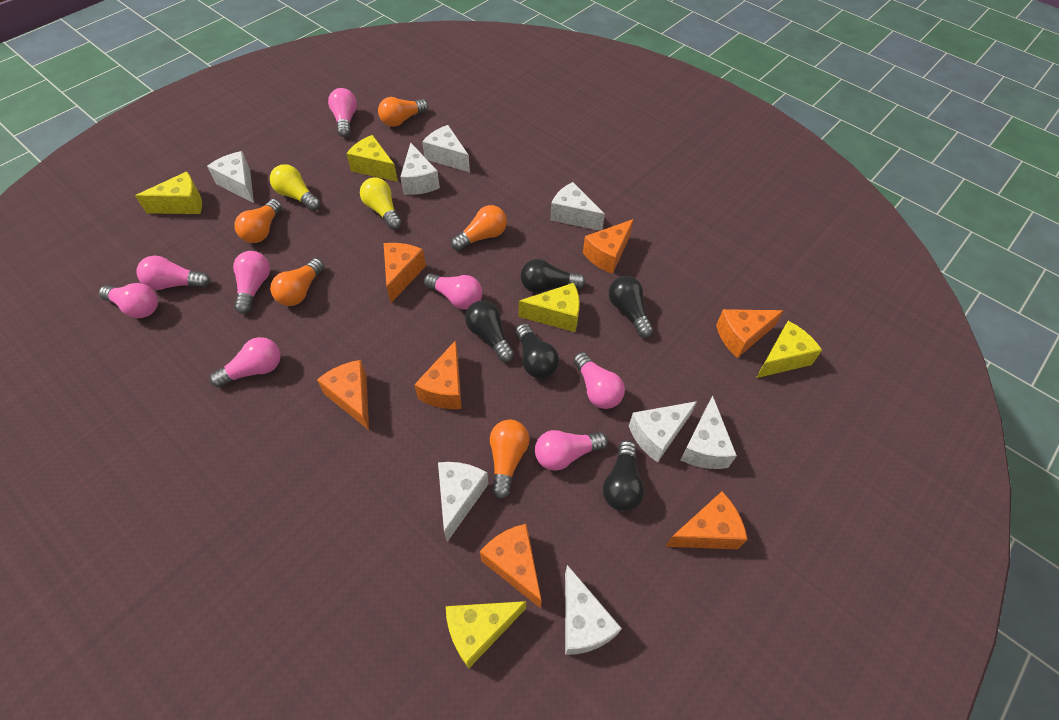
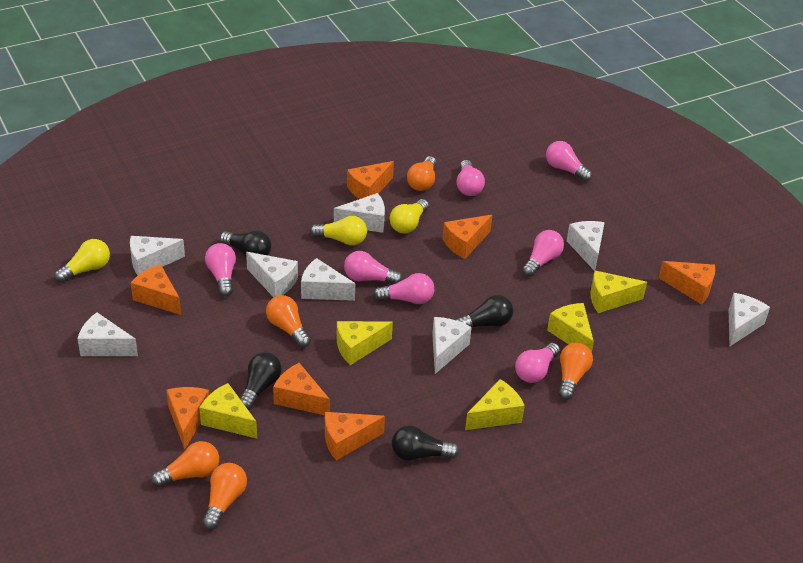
black light bulb: 5 -> 4
pink light bulb: 8 -> 7
yellow light bulb: 2 -> 3

